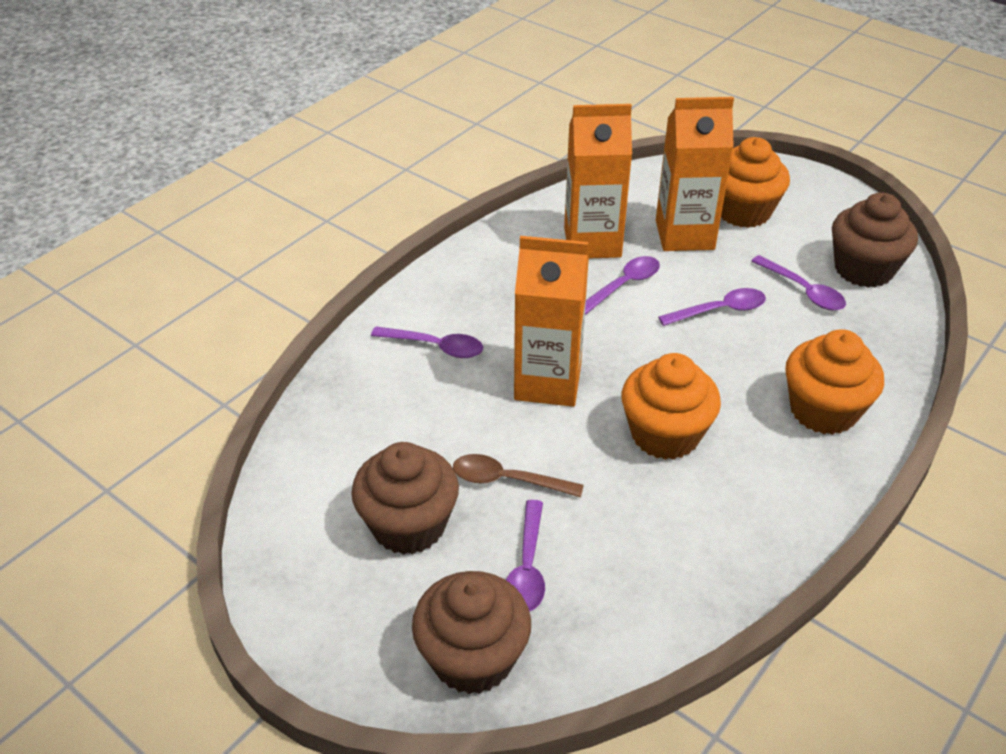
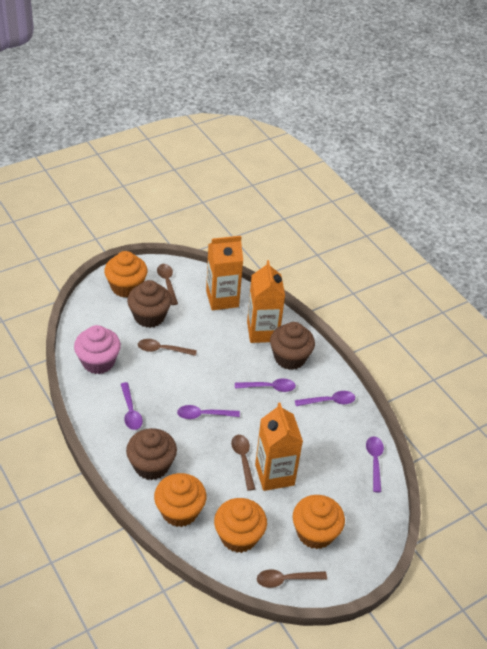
brown spoon: 1 -> 4
orange cupcake: 3 -> 4
pink cupcake: 0 -> 1

